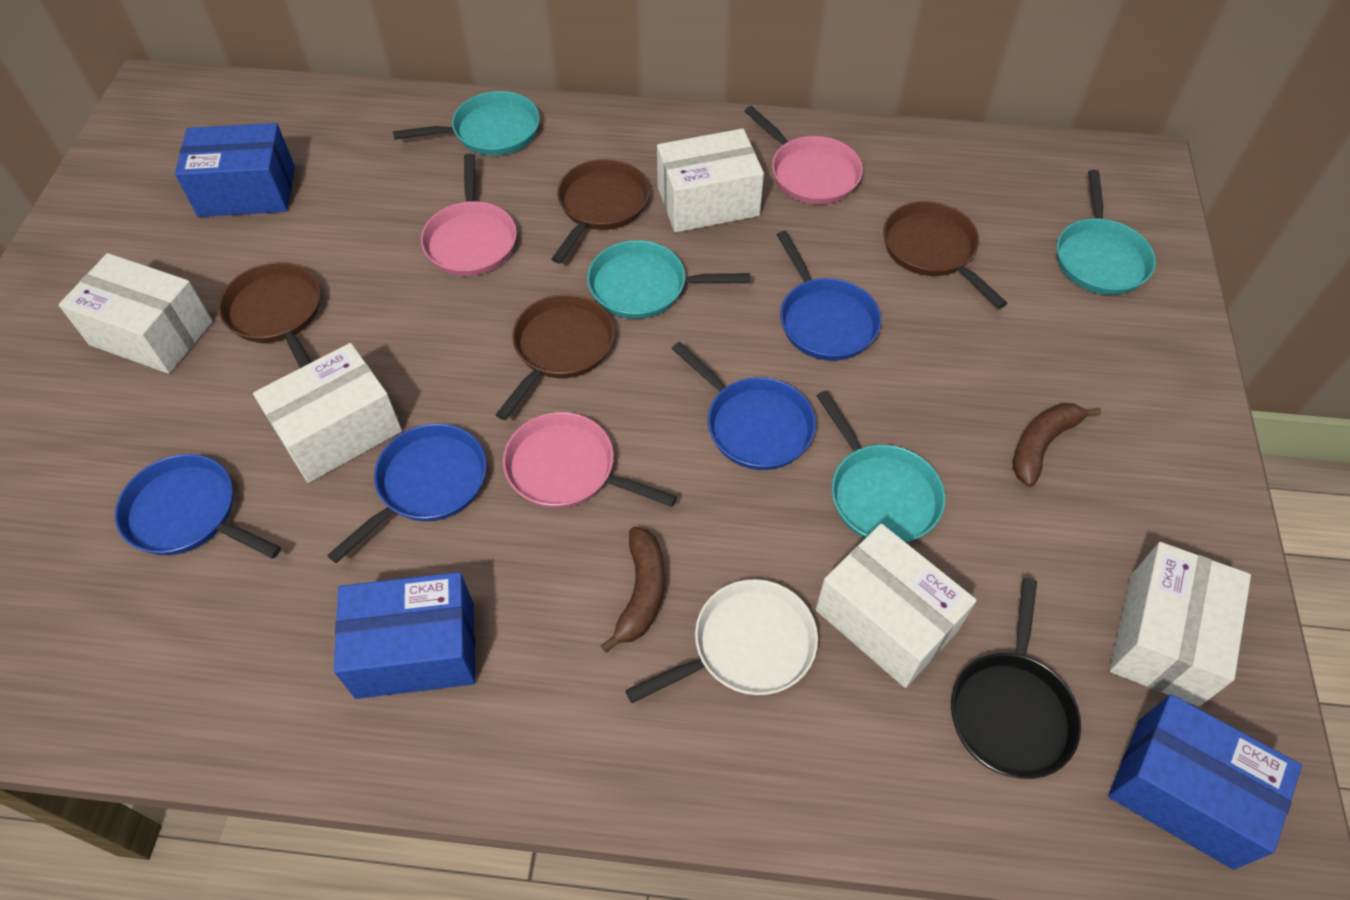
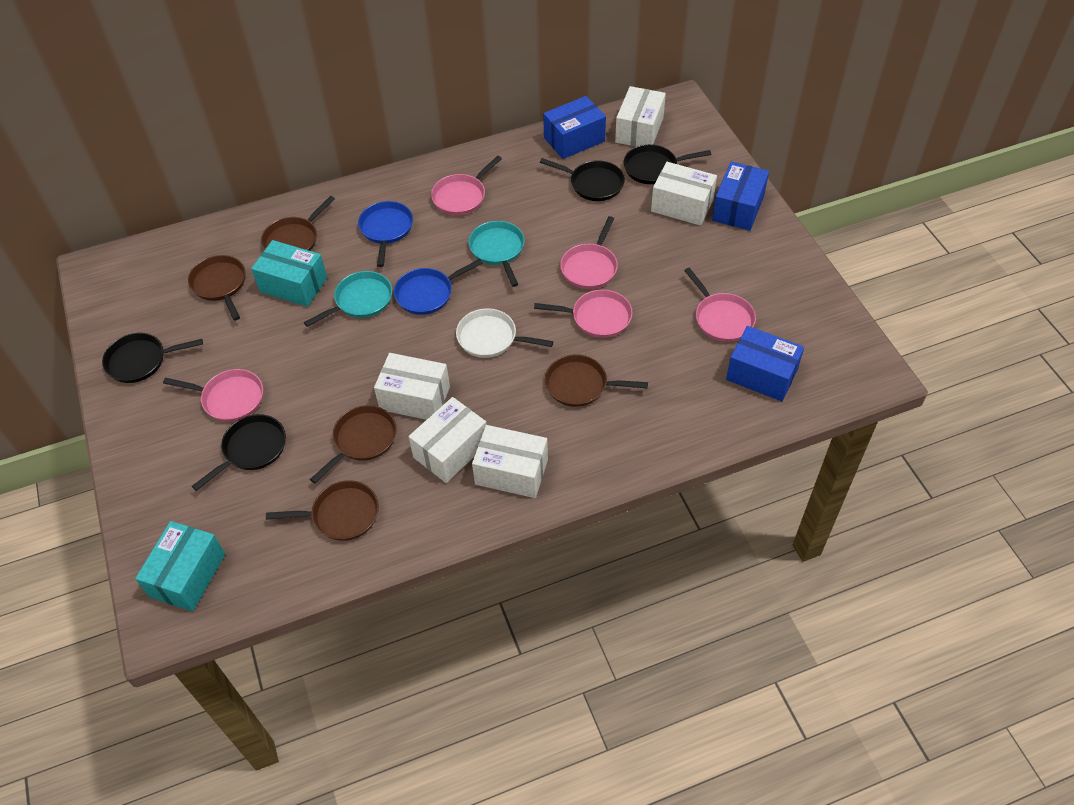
black pan: 1 -> 4
blue pan: 4 -> 2
brown banana: 2 -> 0
brown pan: 4 -> 5
pink pan: 3 -> 5
turquoise box: 0 -> 2
turquoise pan: 4 -> 2

